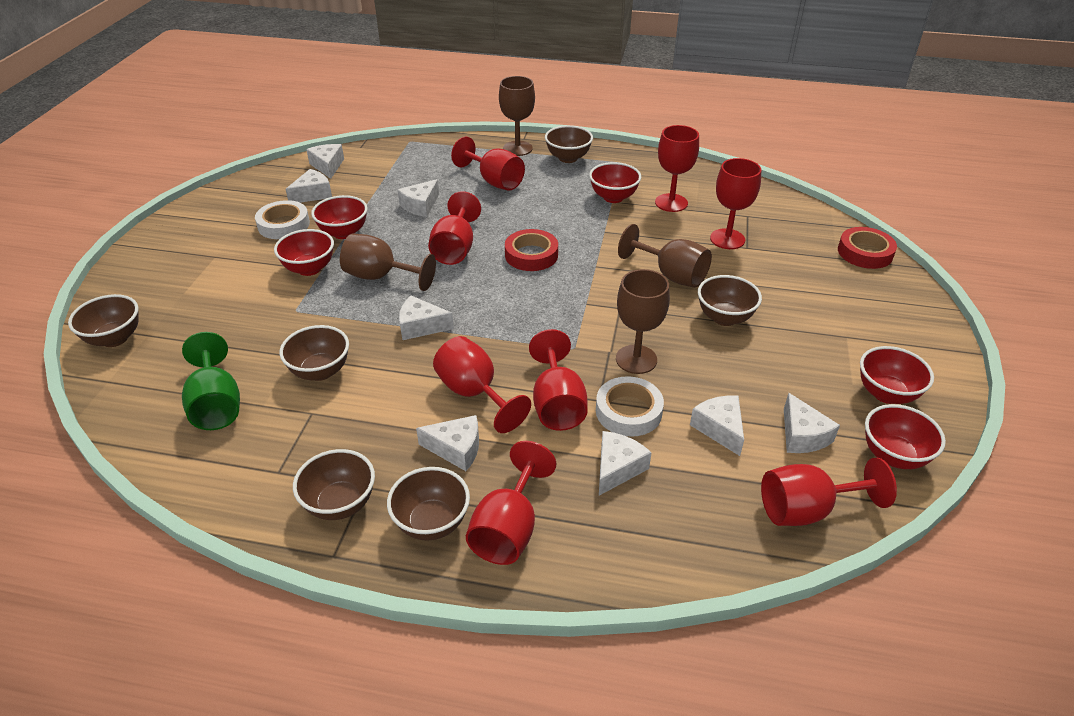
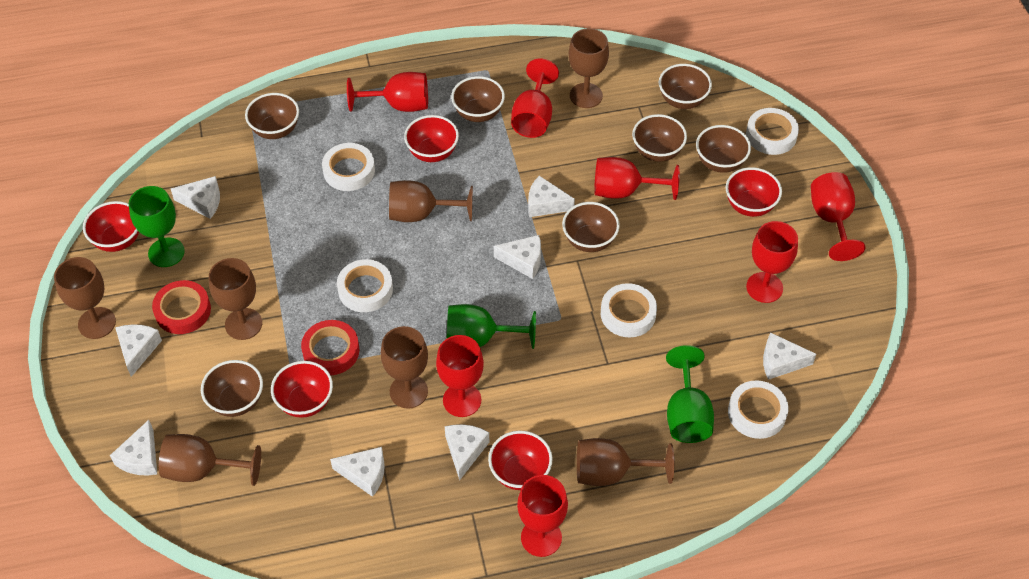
brown bowl: 6 -> 7
brown goblet: 4 -> 7
green goblet: 1 -> 3
red goblet: 8 -> 7
white tape: 2 -> 5

